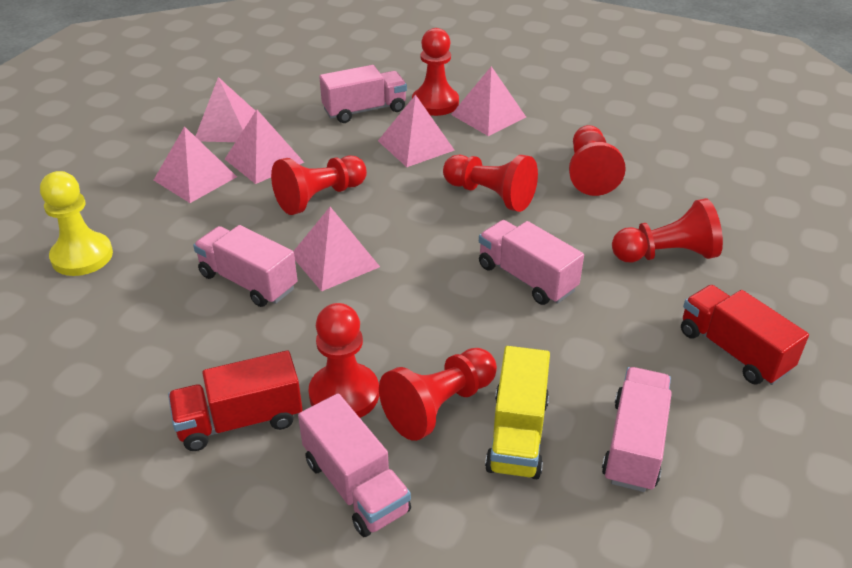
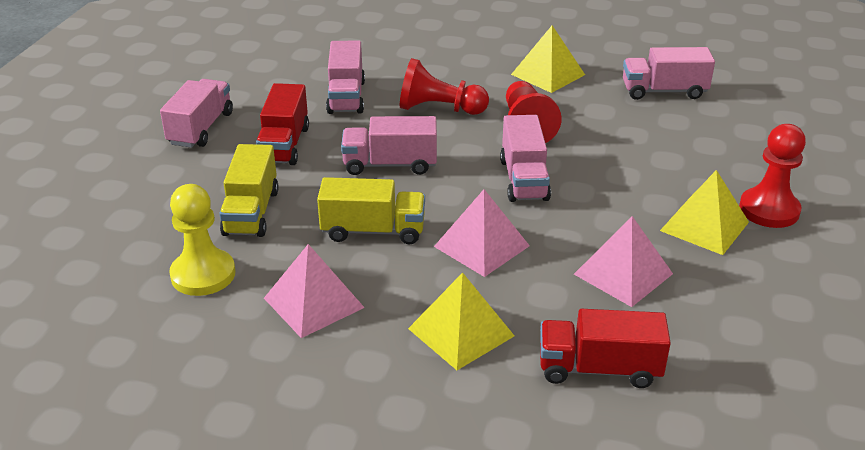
pink pyramid: 6 -> 3
red pawn: 7 -> 3
yellow pyramid: 0 -> 3
yellow truck: 1 -> 2

